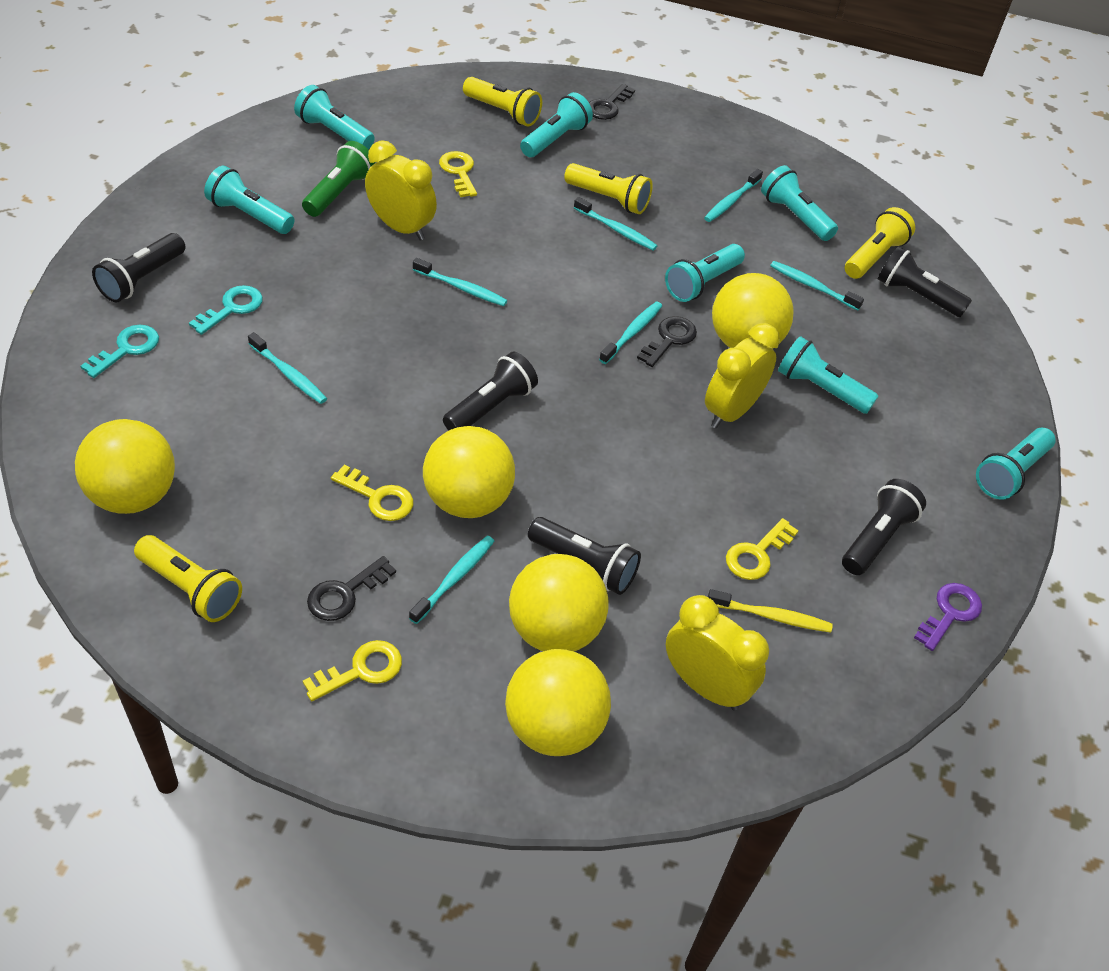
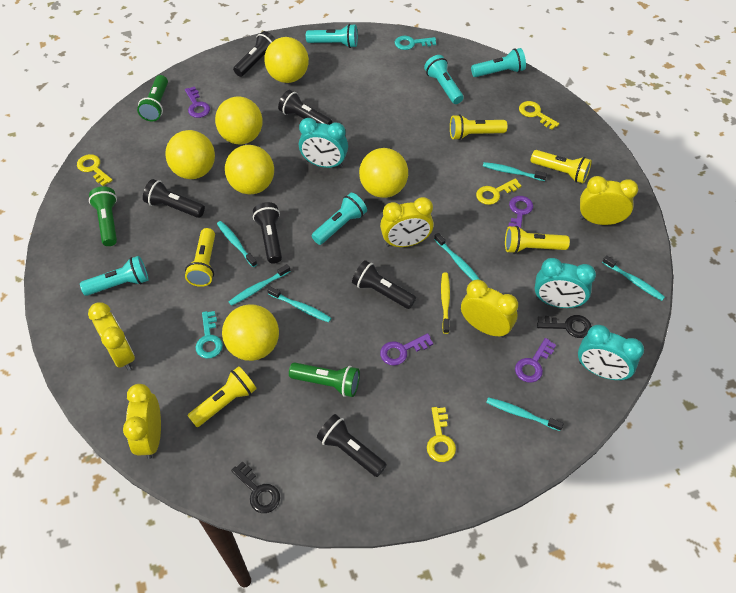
black flashlight: 5 -> 6
black key: 3 -> 2
green flashlight: 1 -> 3
purple key: 1 -> 4
turquoise clock: 0 -> 3
turquoise flashlight: 7 -> 5
yellow ball: 5 -> 6
yellow clock: 3 -> 5
yellow flashlight: 4 -> 5

